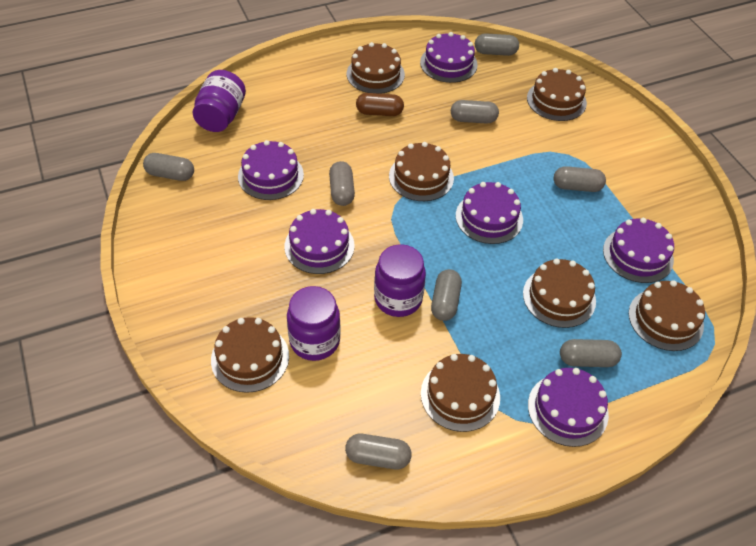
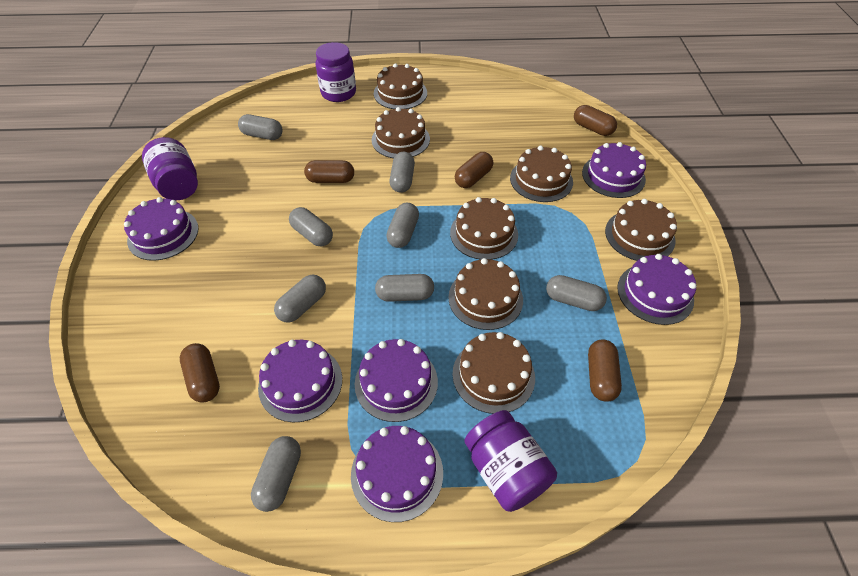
brown capsule: 1 -> 5

